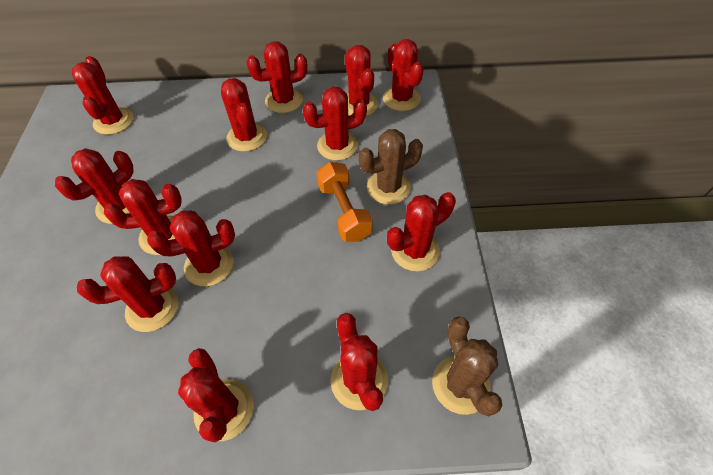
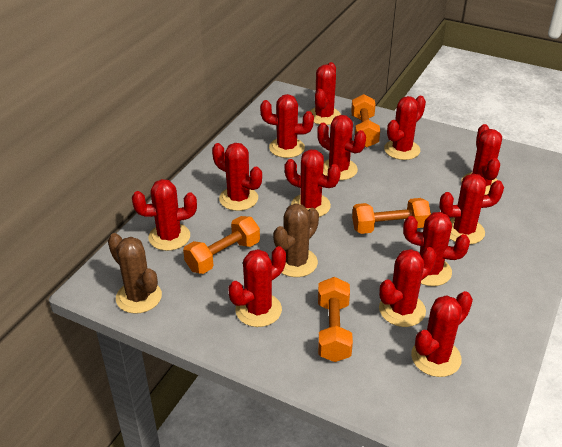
orange dumbbell: 1 -> 4

